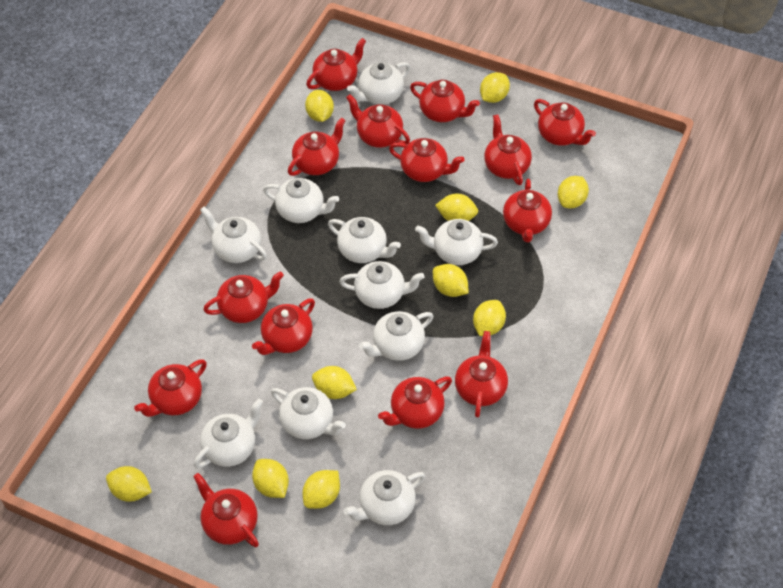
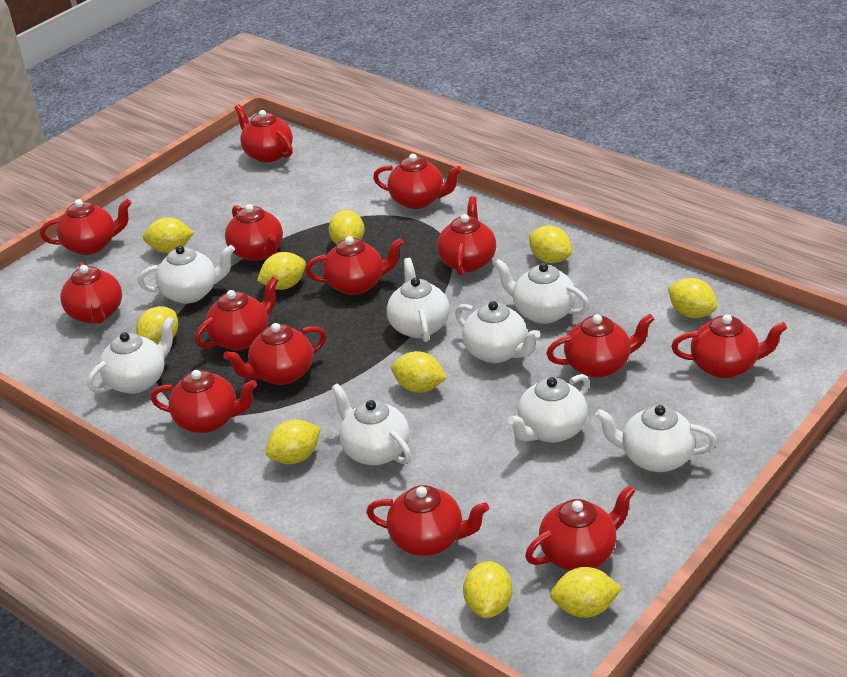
white teapot: 10 -> 8

